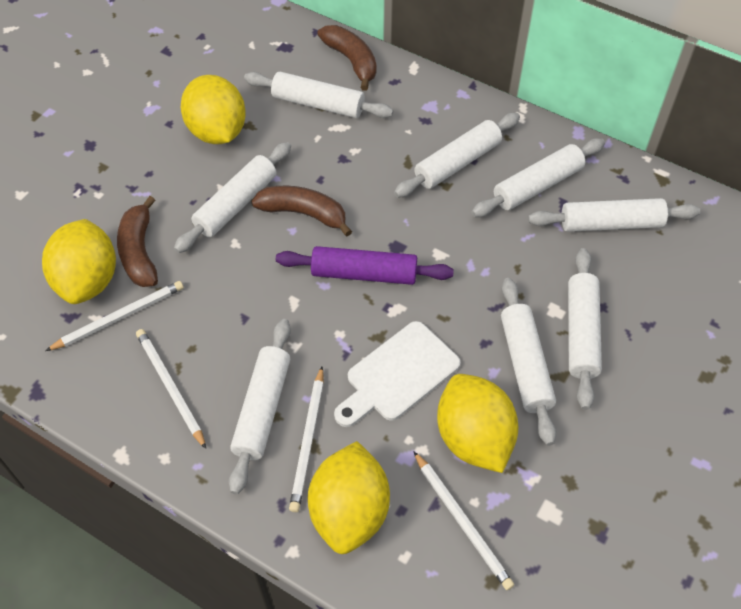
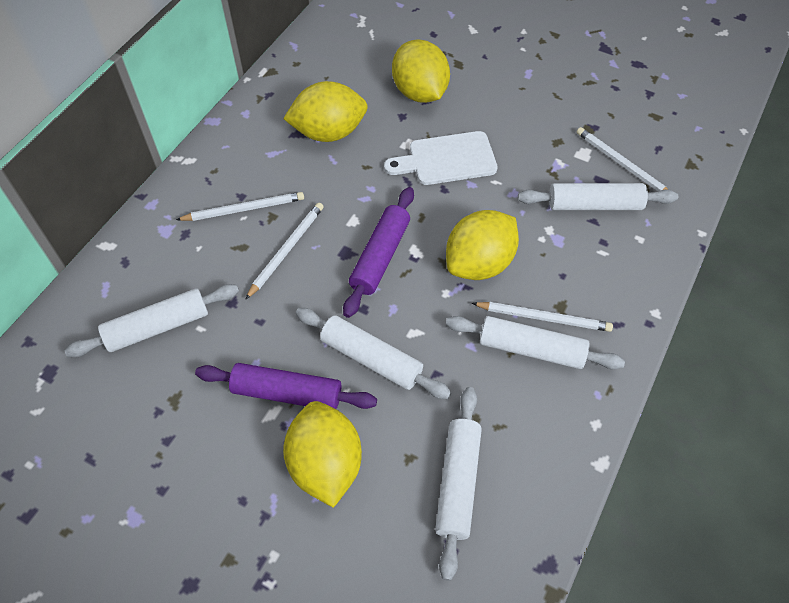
brown banana: 3 -> 0
purple rolling pin: 1 -> 2
white rolling pin: 8 -> 5

